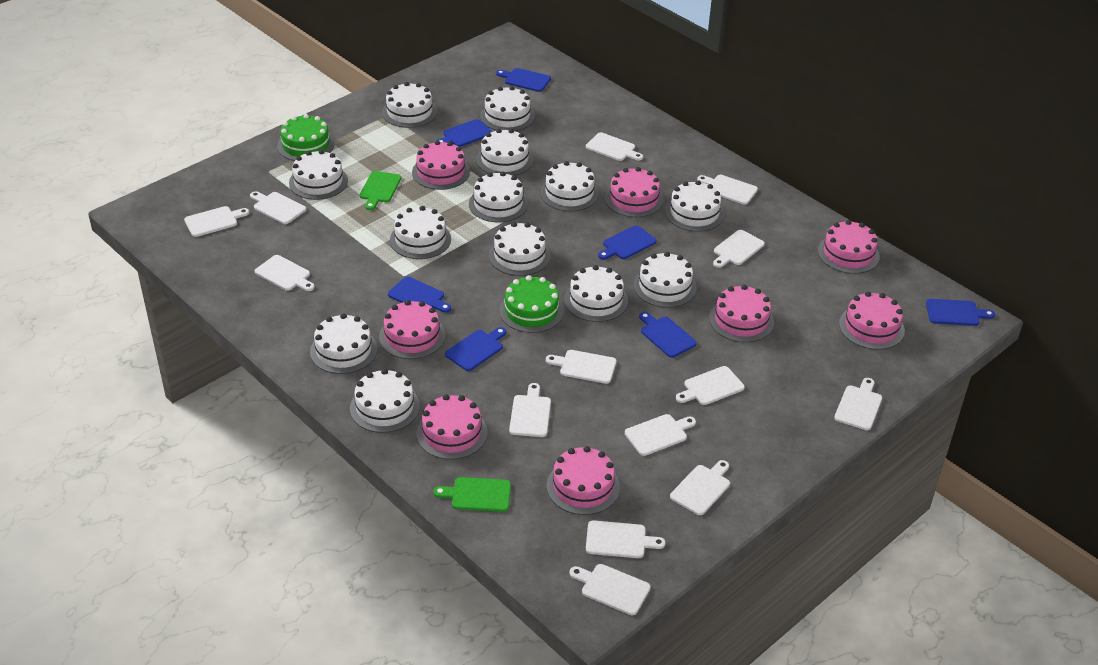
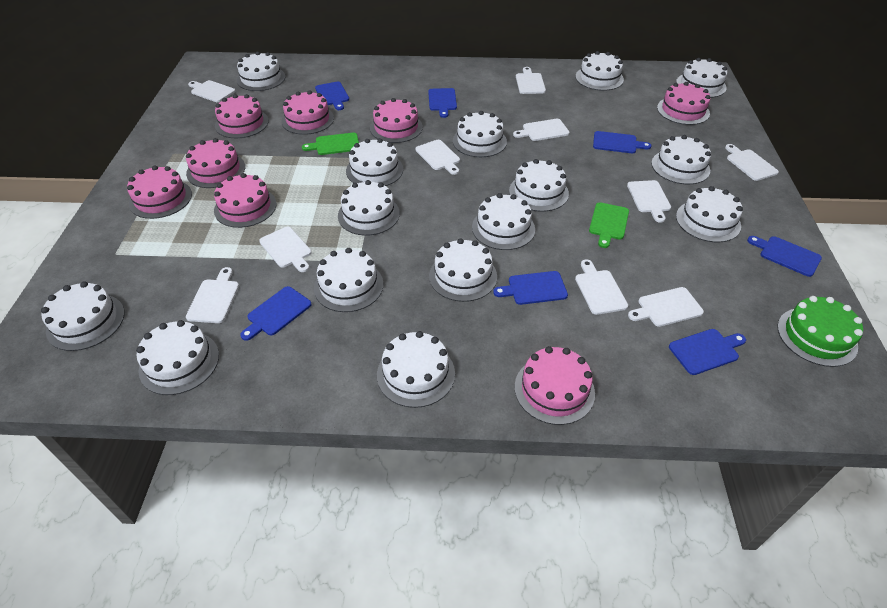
green cake: 2 -> 1
white cake: 13 -> 15
white cutting board: 14 -> 10

